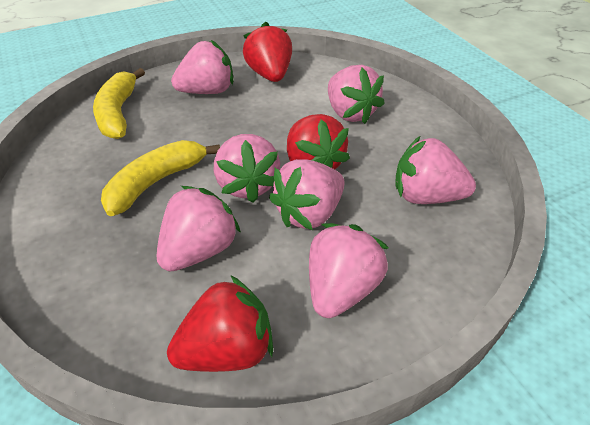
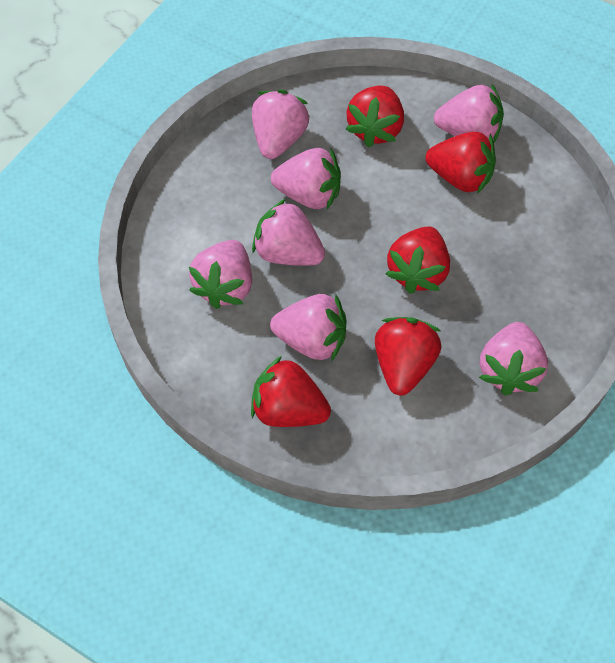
red strawberry: 3 -> 5
yellow banana: 2 -> 0

